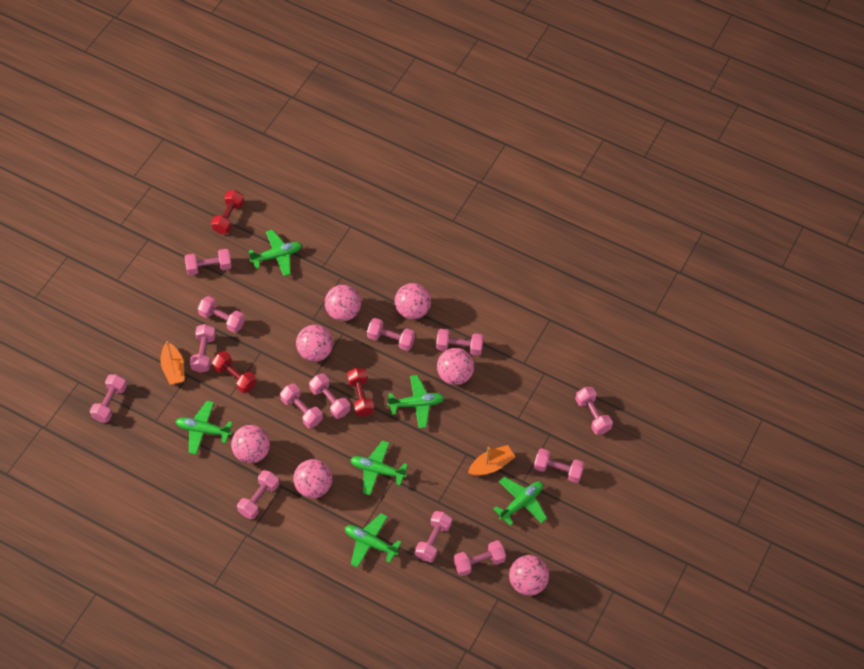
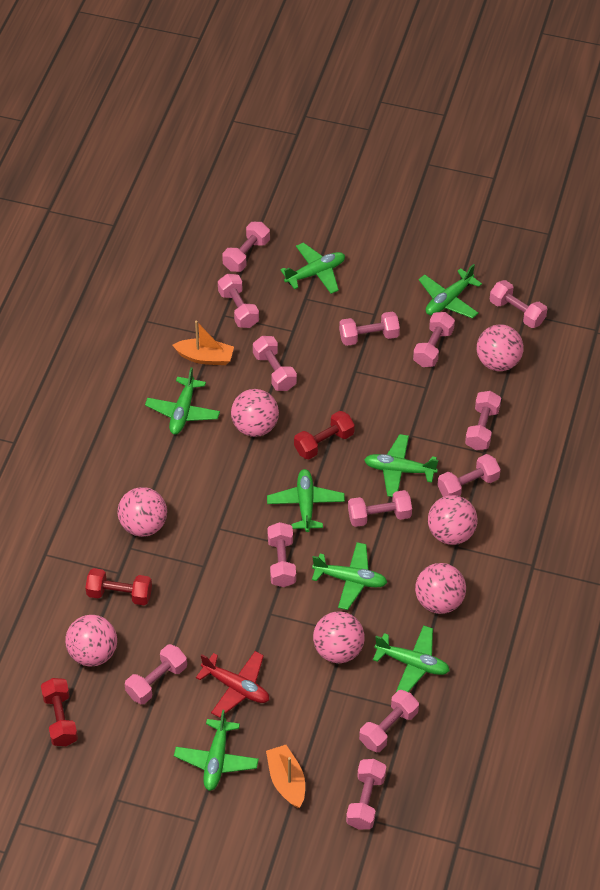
green plane: 6 -> 8
red plane: 0 -> 1

